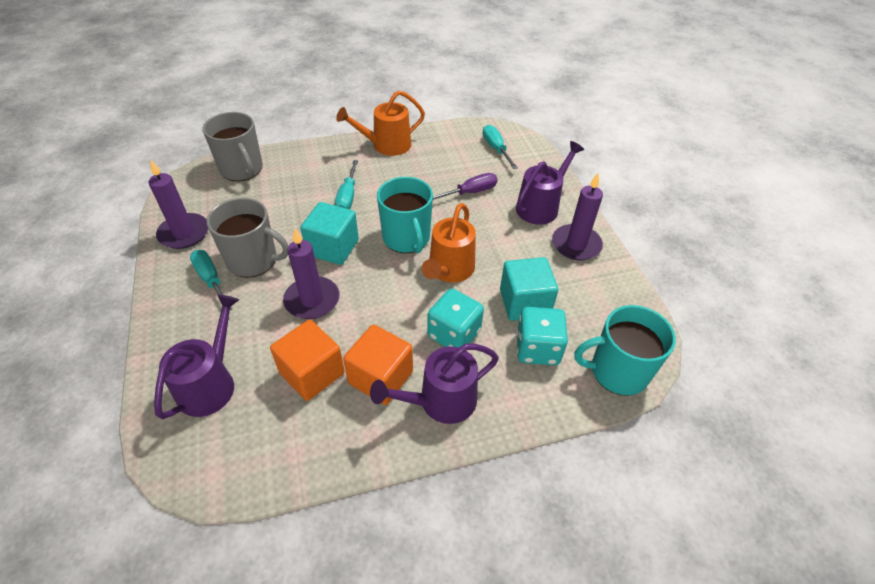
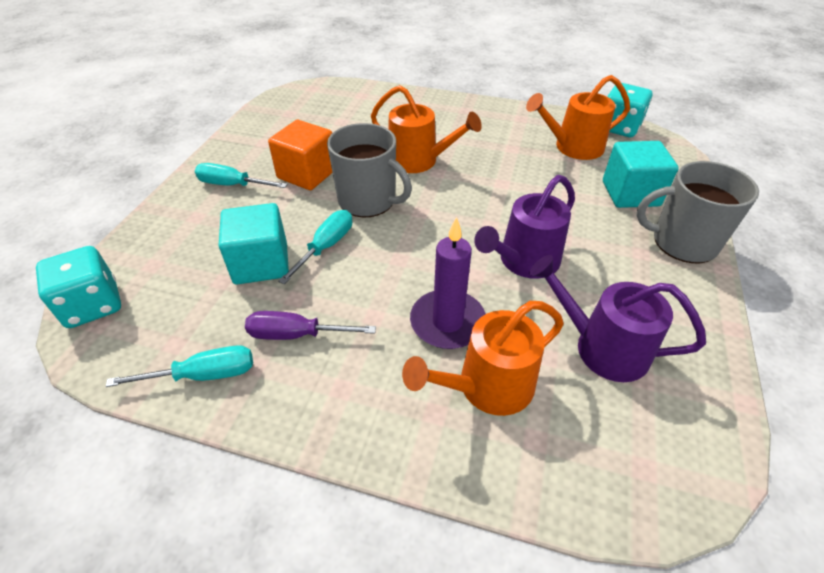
orange cube: 2 -> 1
orange watering can: 2 -> 3
purple candle: 3 -> 1
purple watering can: 3 -> 2
turquoise mug: 2 -> 0

